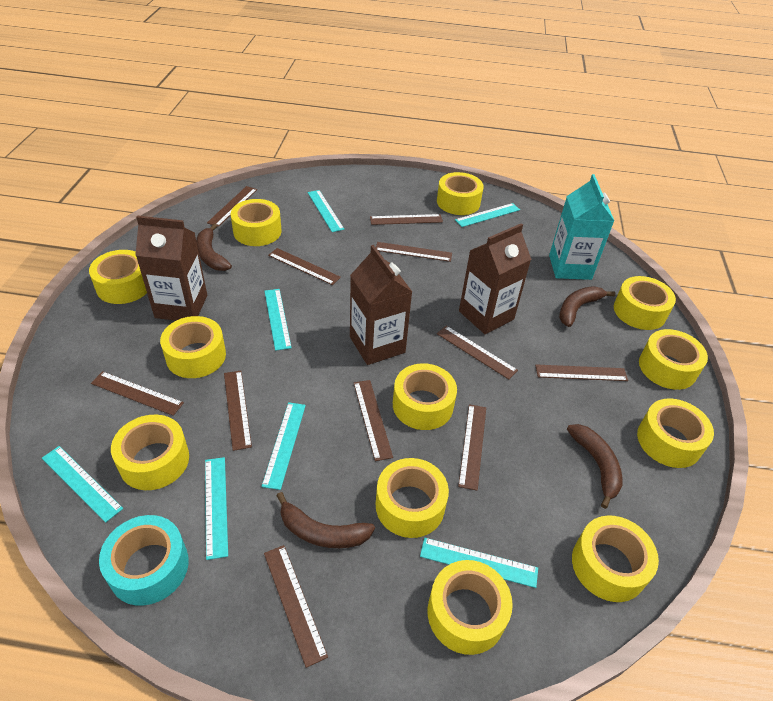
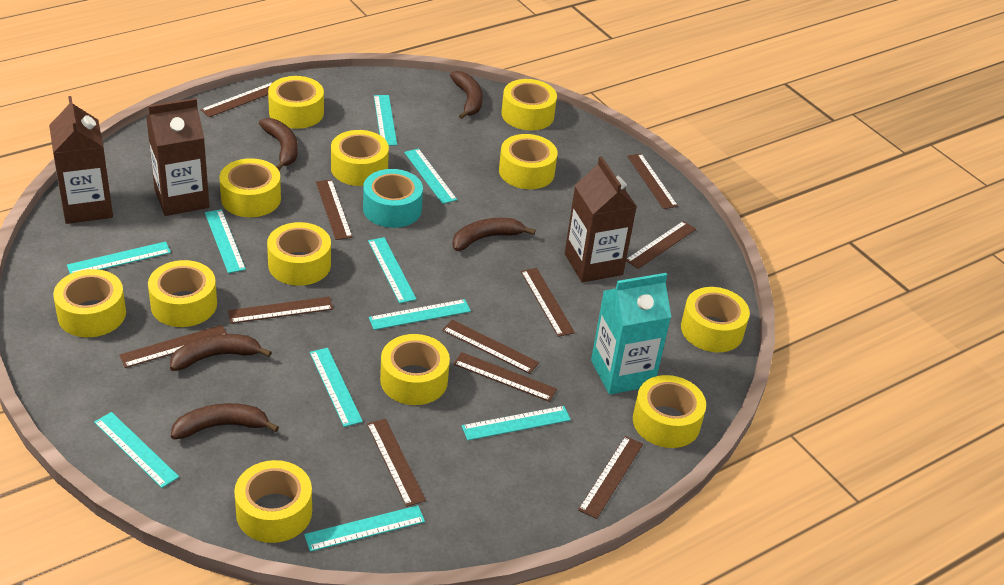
brown banana: 4 -> 5
turquoise ruler: 7 -> 10

